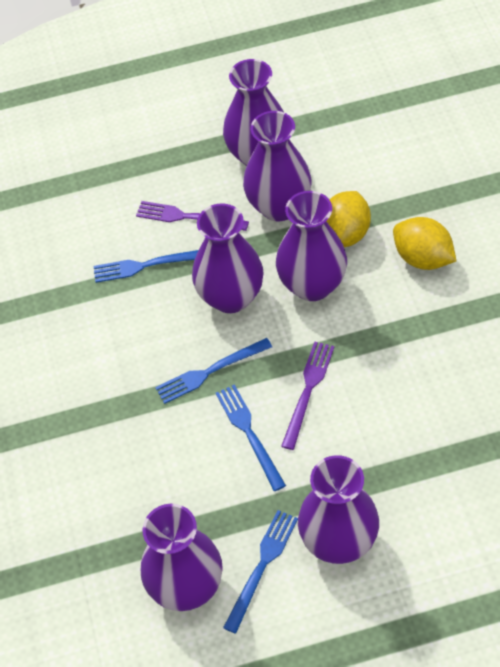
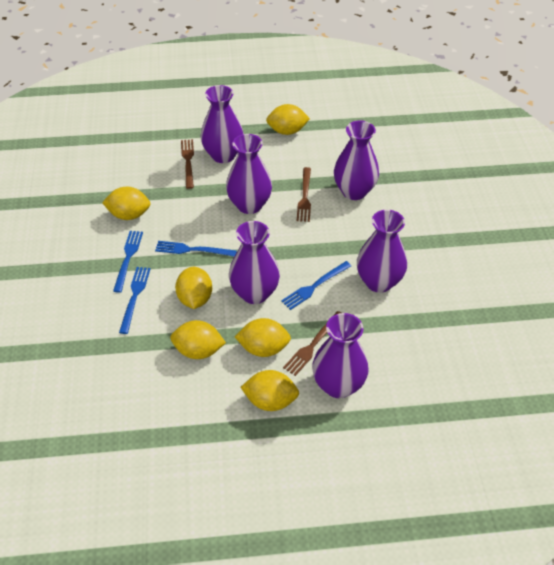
brown fork: 0 -> 3
purple fork: 2 -> 0
yellow lemon: 2 -> 6

